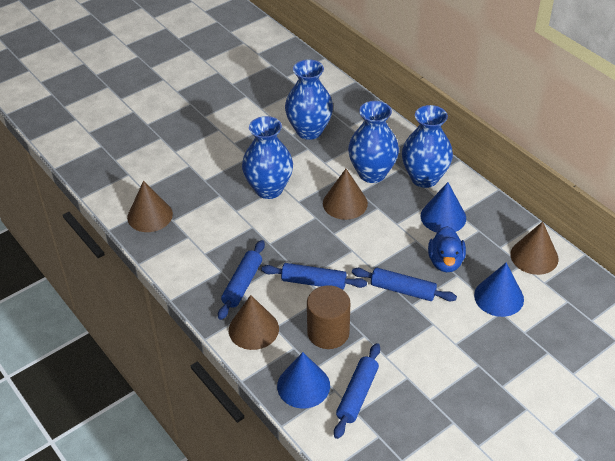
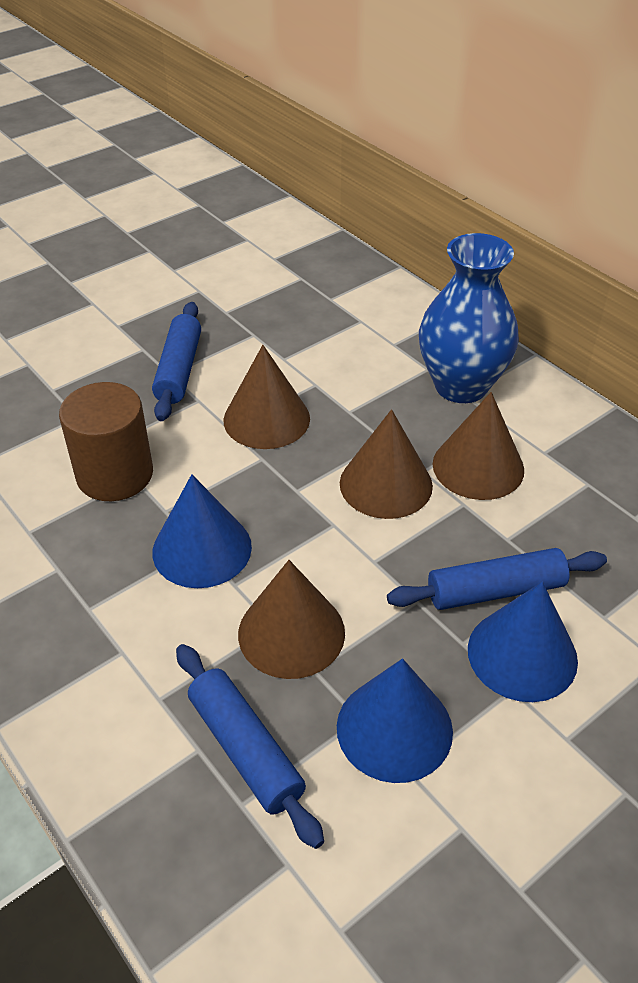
blue duck: 1 -> 0
blue rolling pin: 4 -> 3
blue vase: 4 -> 1

